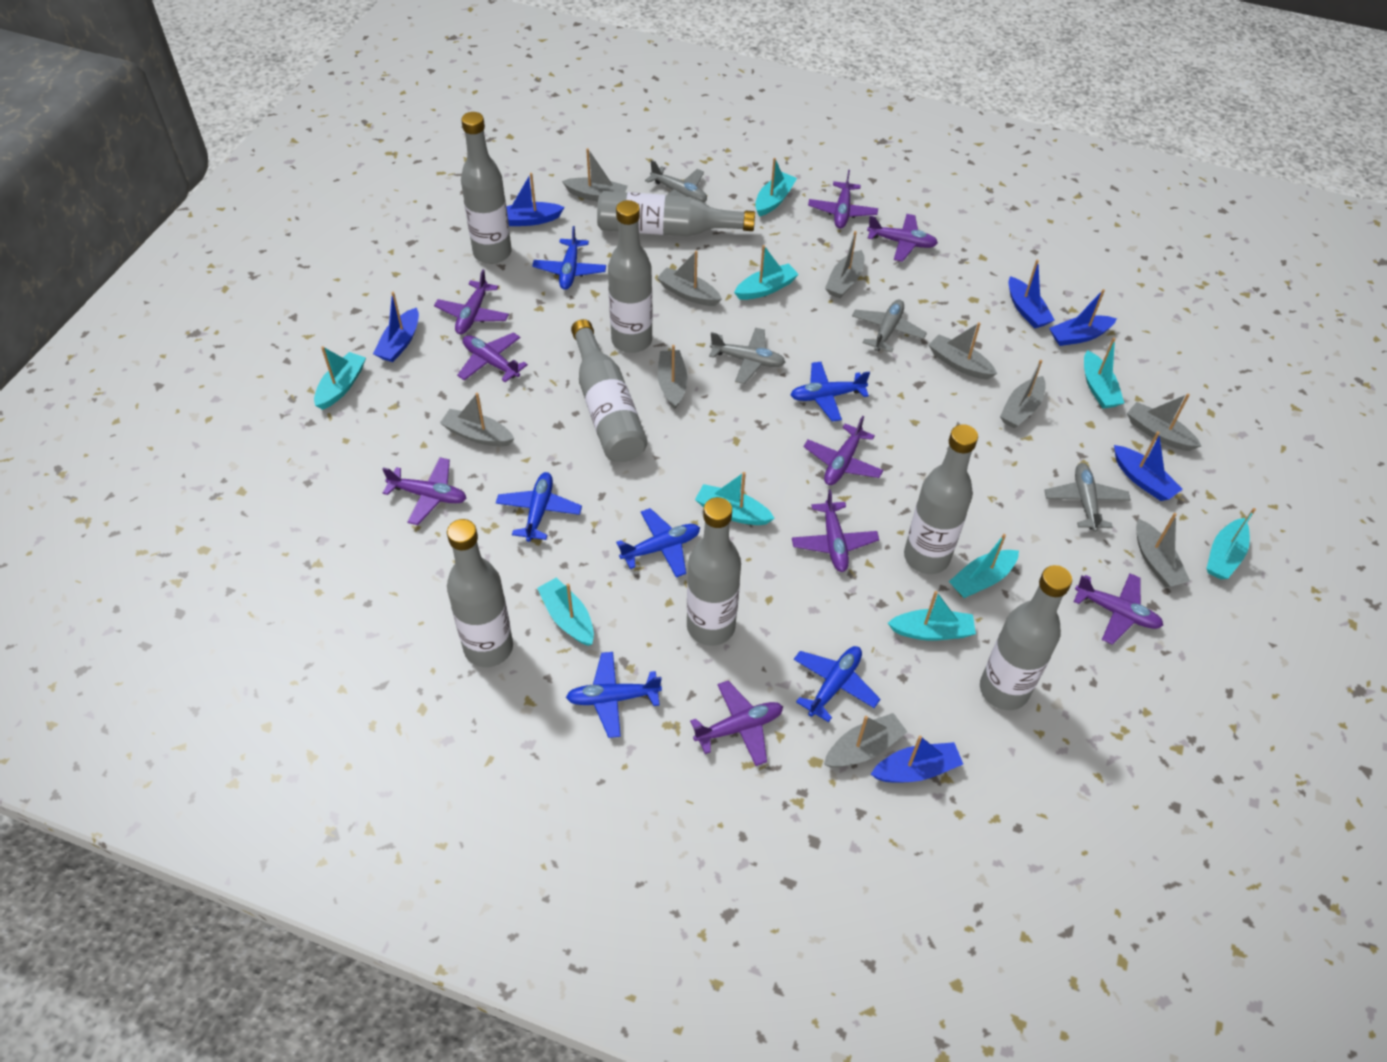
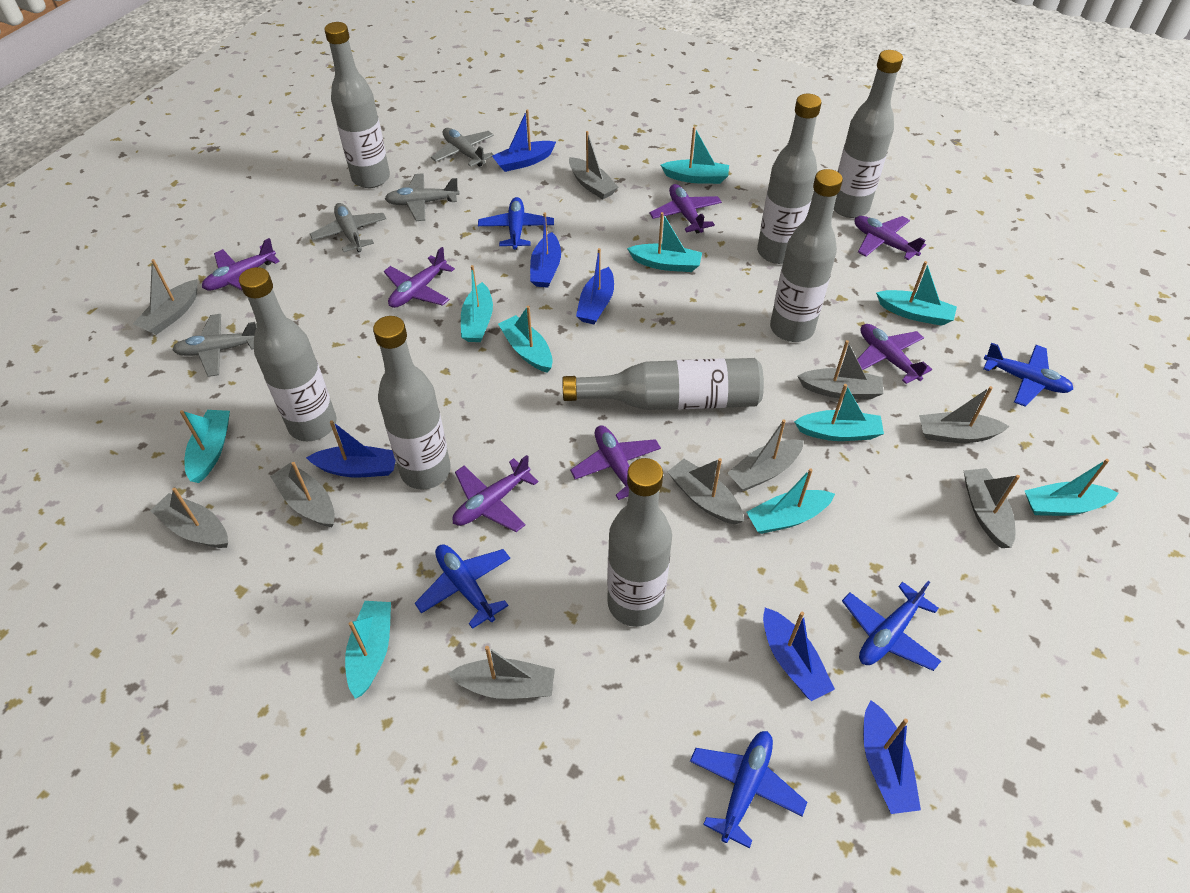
blue plane: 6 -> 5
purple plane: 9 -> 7
turquoise boat: 9 -> 10

